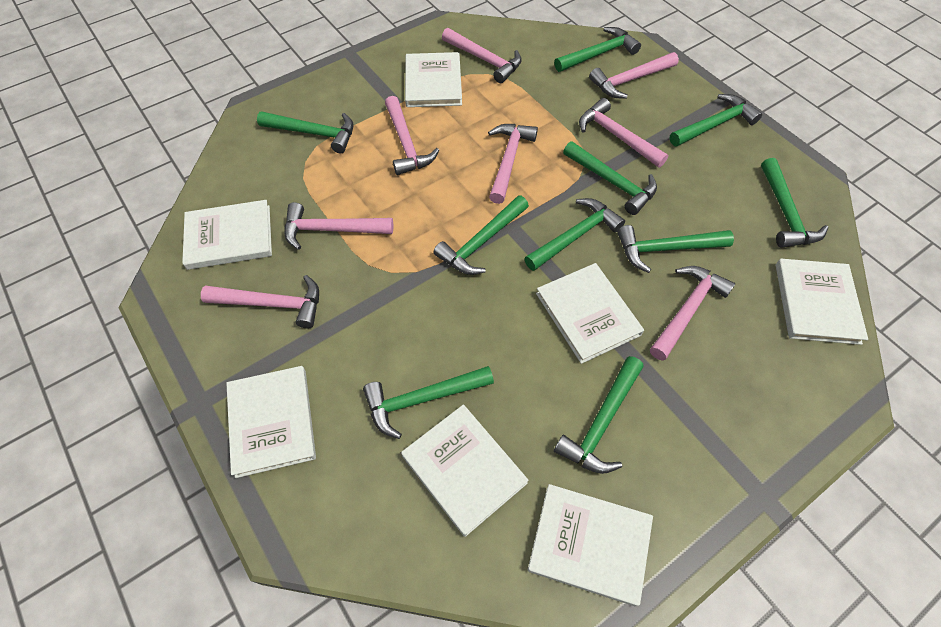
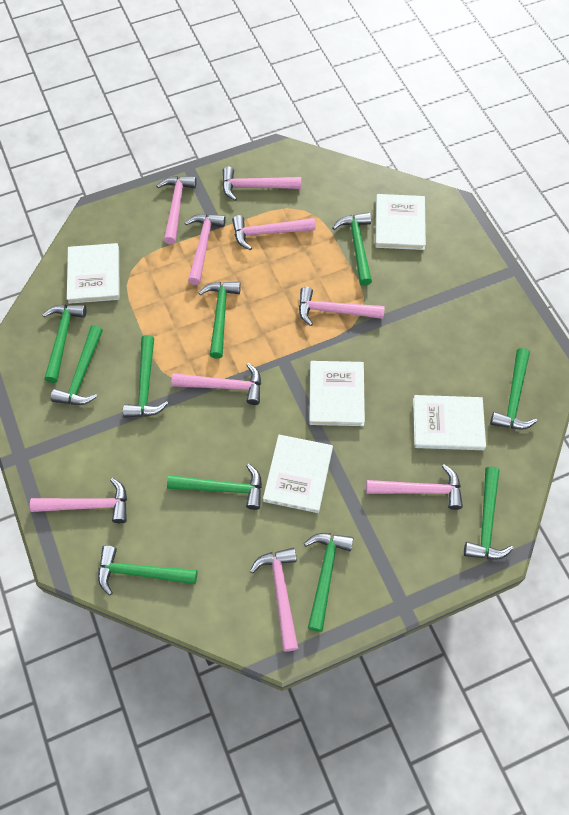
pink hammer: 8 -> 9
white book: 7 -> 5

